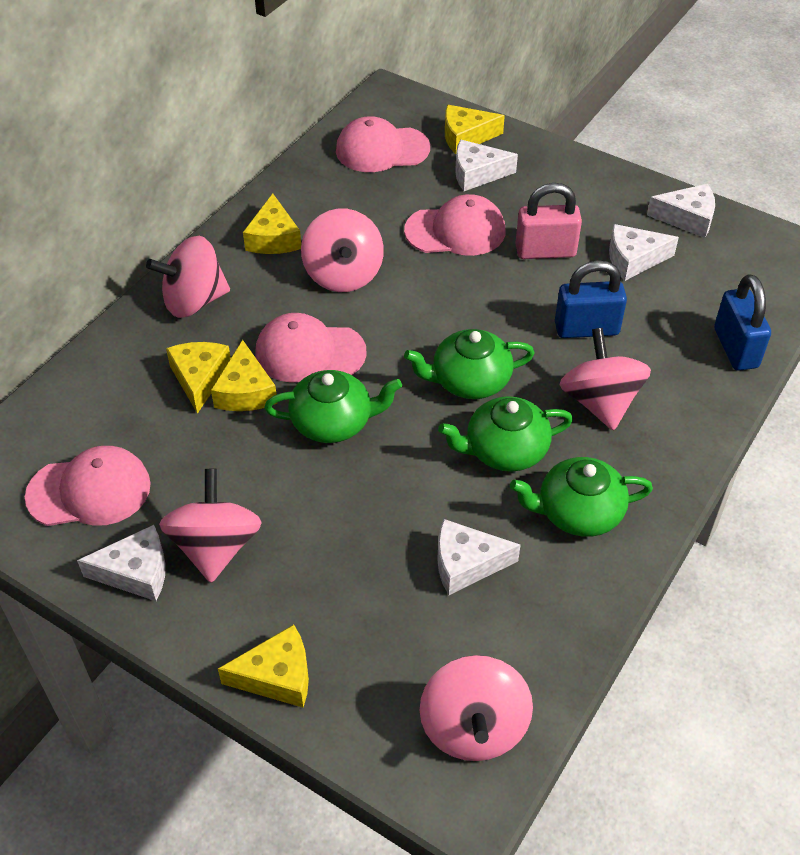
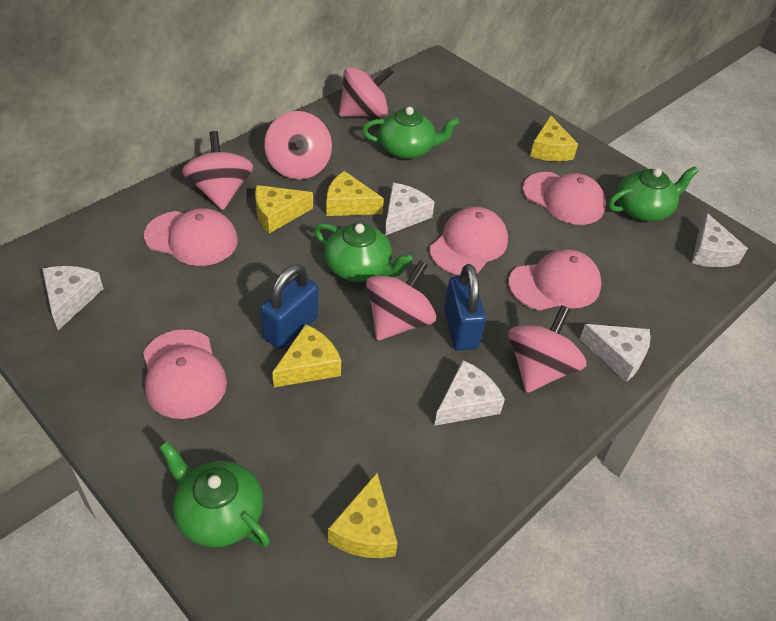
pink cap: 4 -> 5
pink padlock: 1 -> 0

